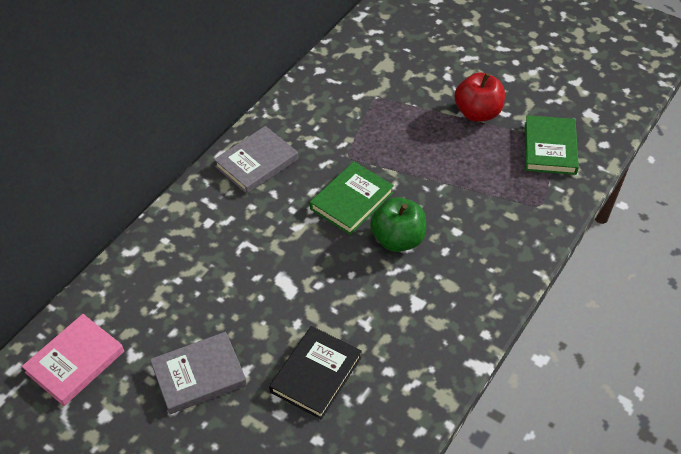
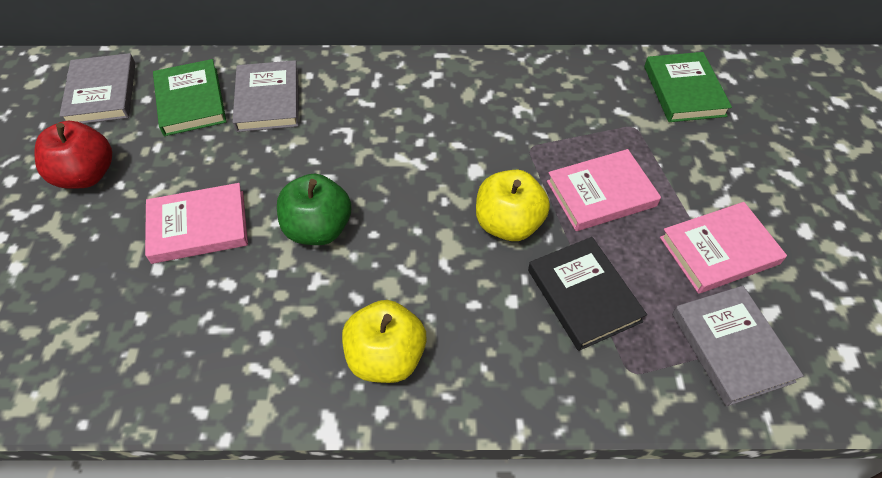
grey book: 2 -> 3
pink book: 1 -> 3
yellow apple: 0 -> 2

